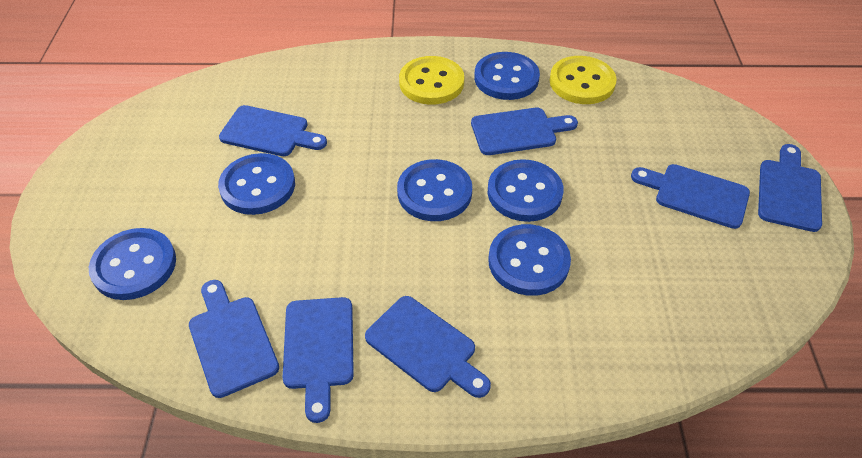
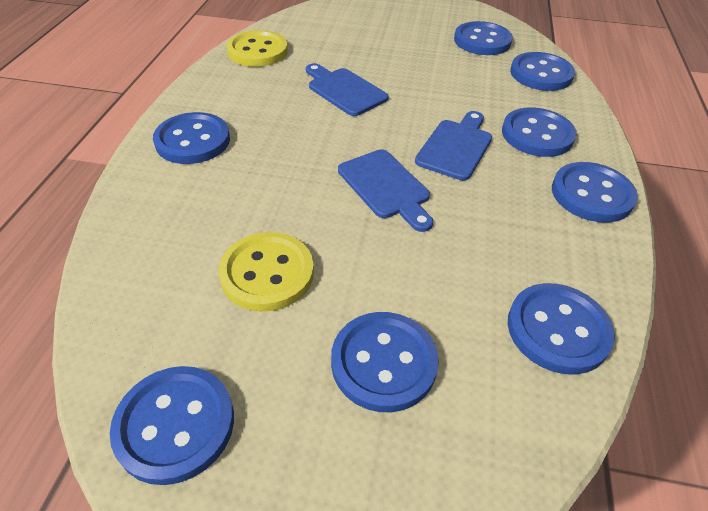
blue button: 6 -> 8
blue cutting board: 7 -> 3

